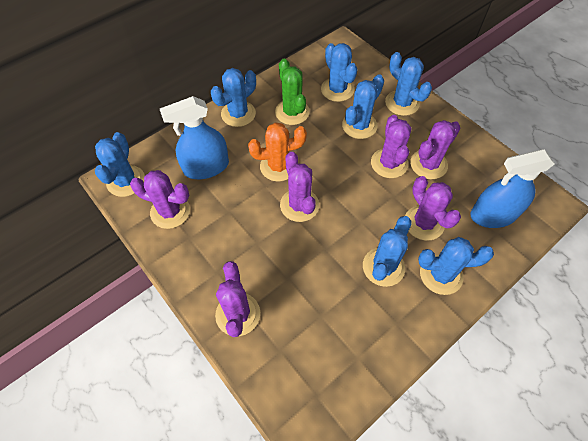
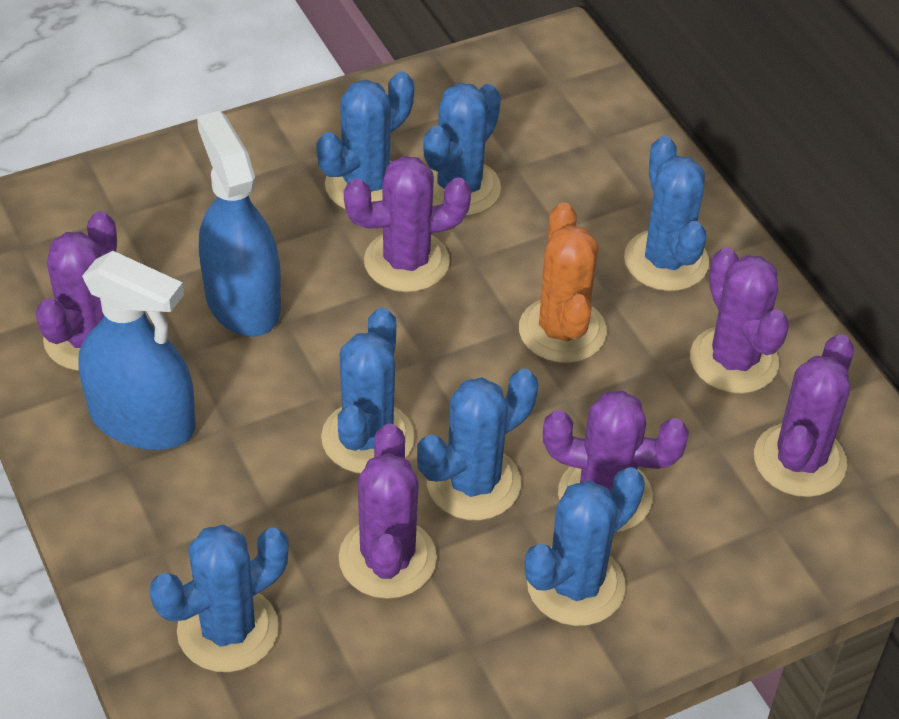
green cactus: 1 -> 0

